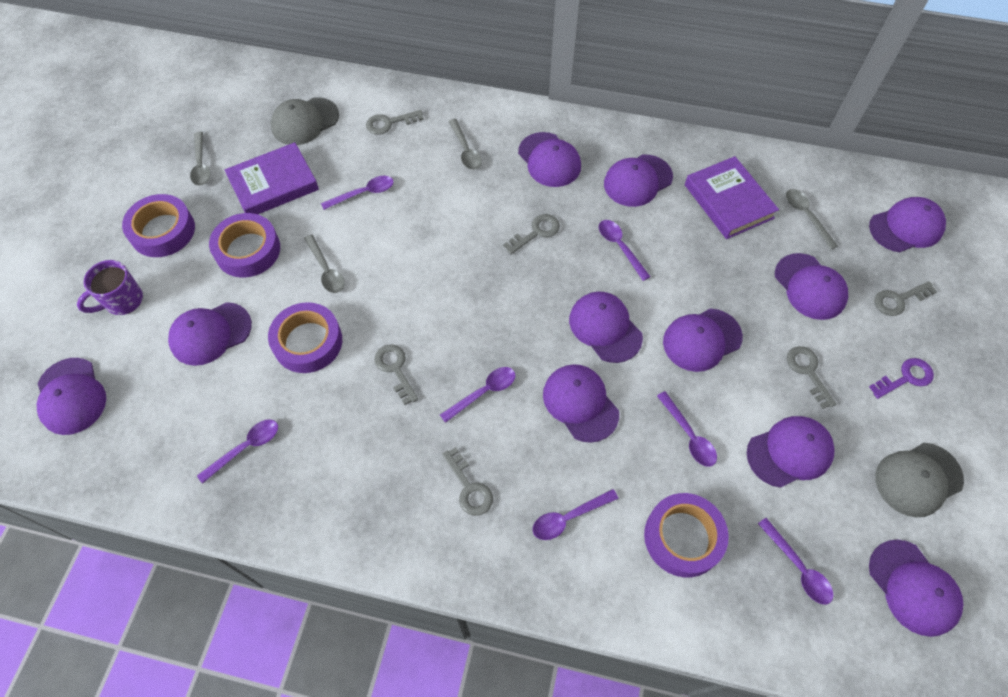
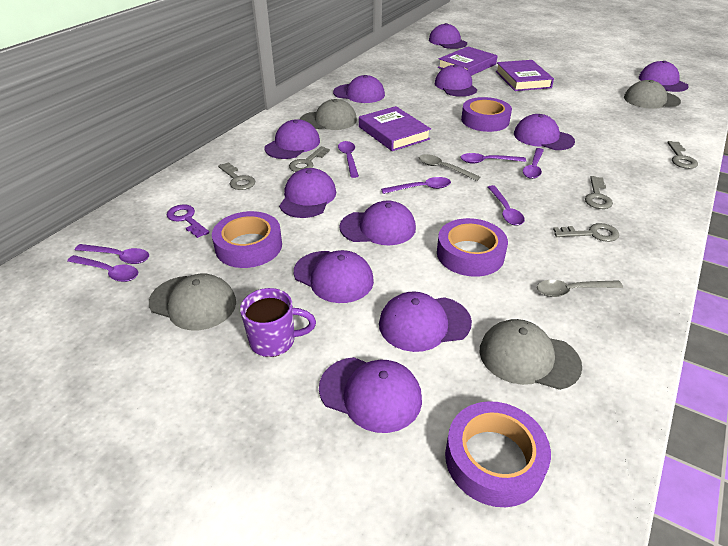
grey cap: 2 -> 4
grey key: 6 -> 5
grey spoon: 4 -> 2
purple book: 2 -> 3

